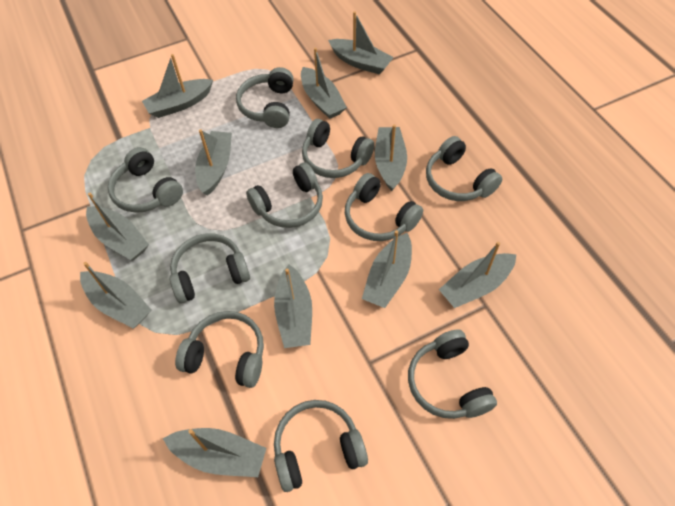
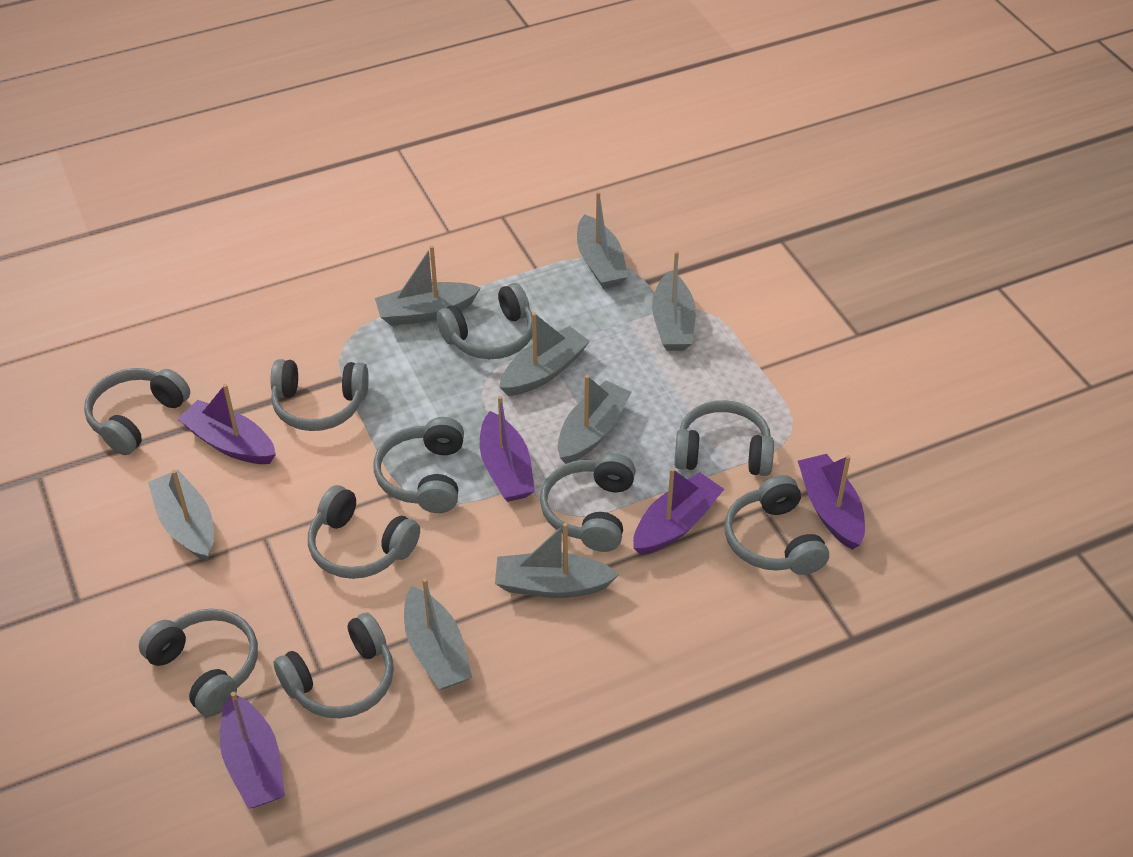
grey boat: 11 -> 8
purple boat: 0 -> 5

